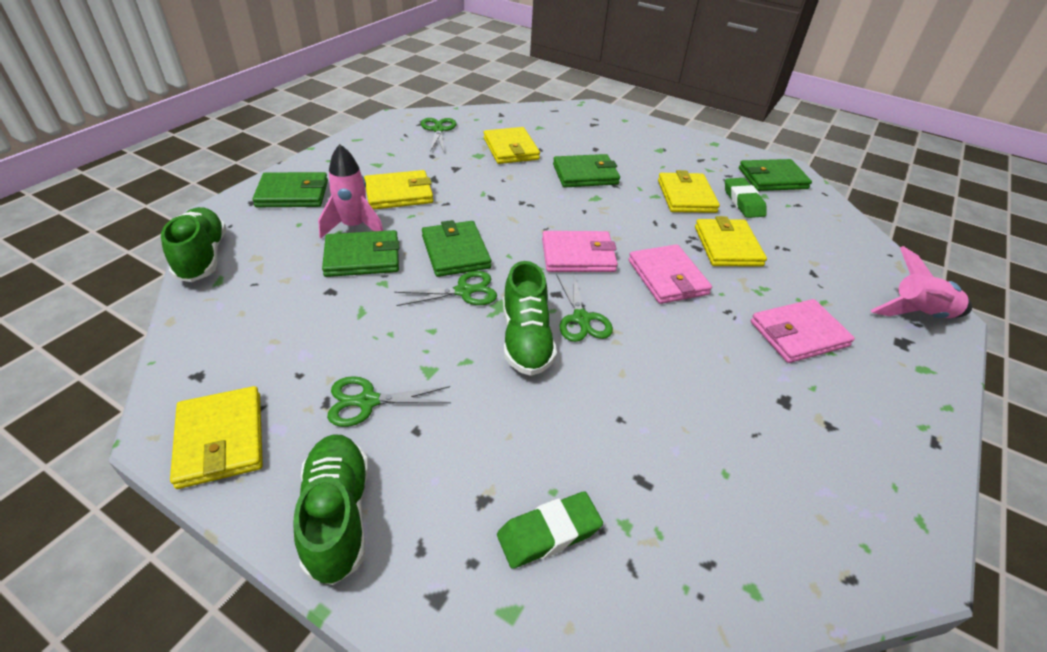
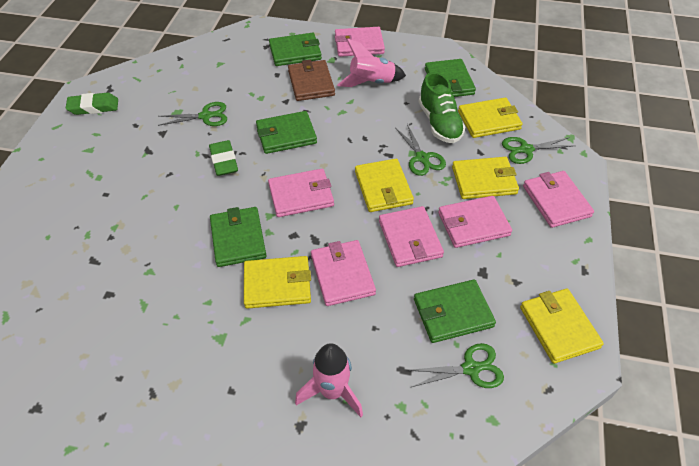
brown wallet: 0 -> 1
green shoe: 3 -> 1
pink wallet: 3 -> 6

